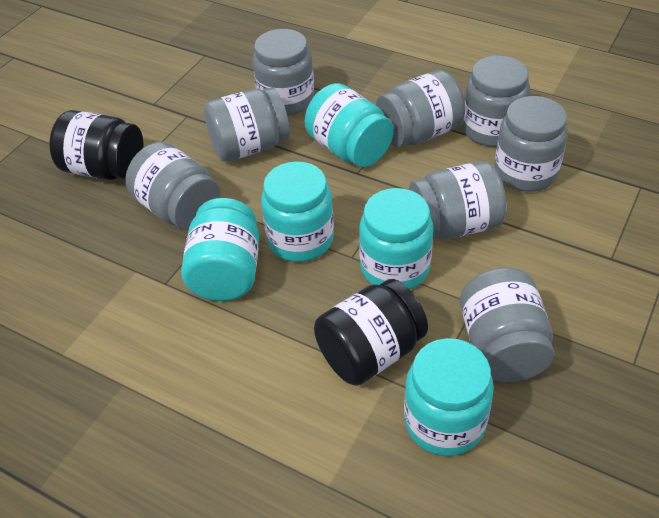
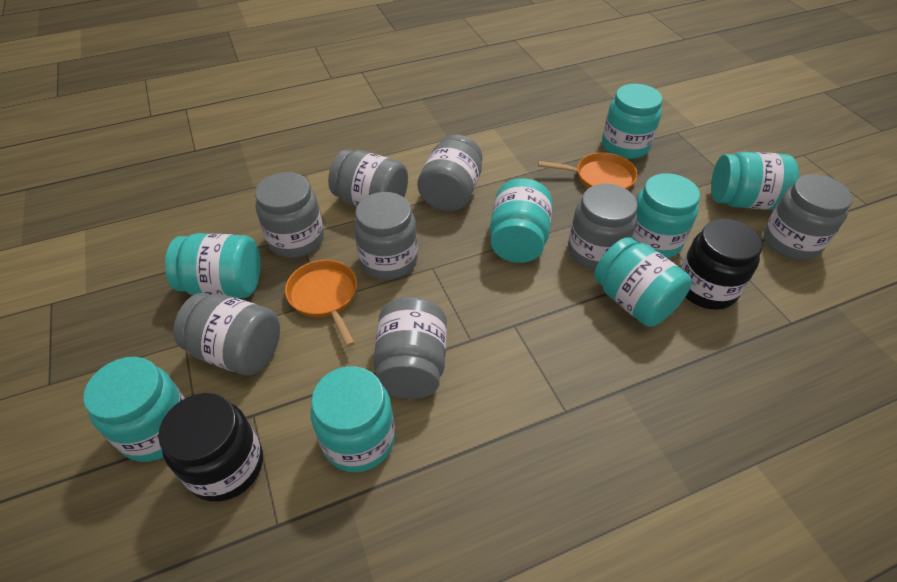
orange pan: 0 -> 2
turquoise jar: 5 -> 8

